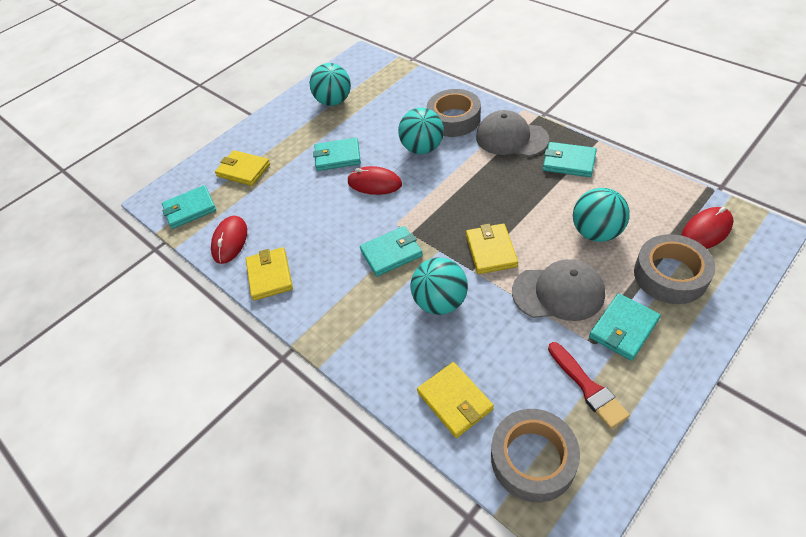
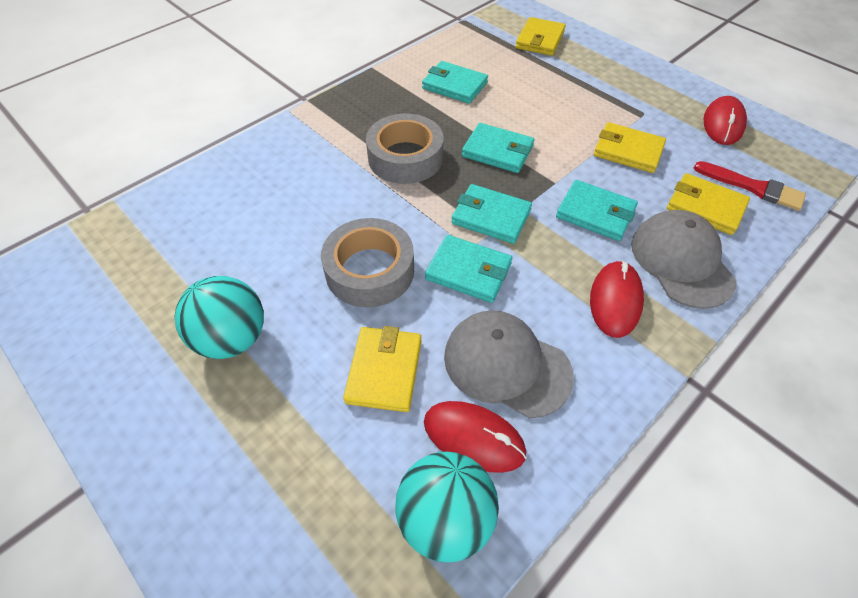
grey tape: 3 -> 2
turquoise ball: 4 -> 2

